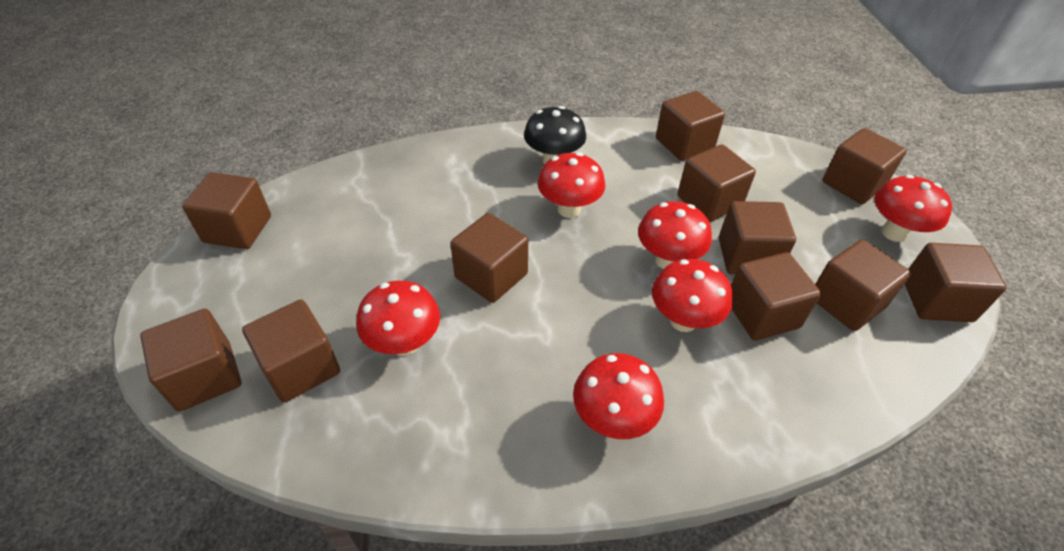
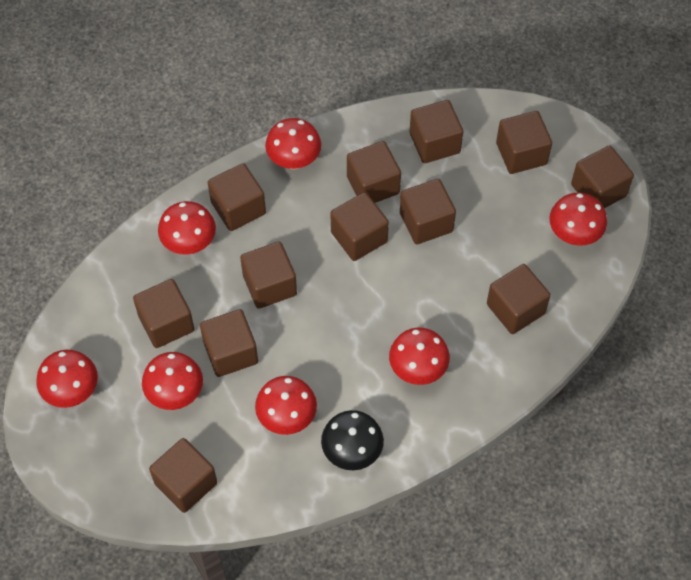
brown cube: 11 -> 12
red mushroom: 6 -> 7

